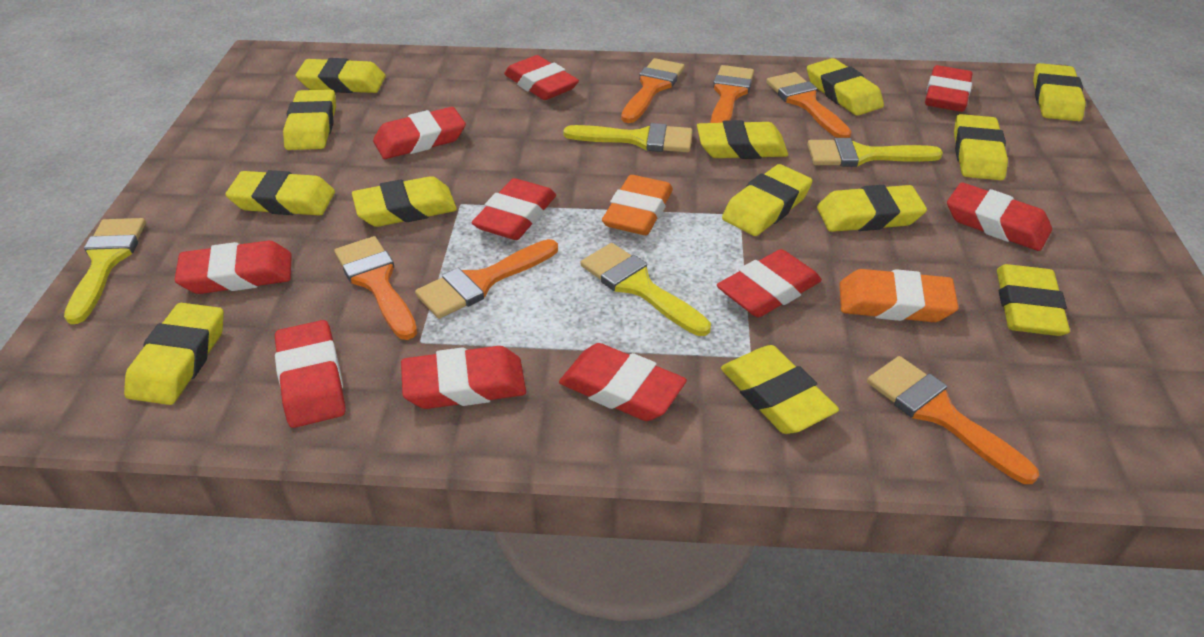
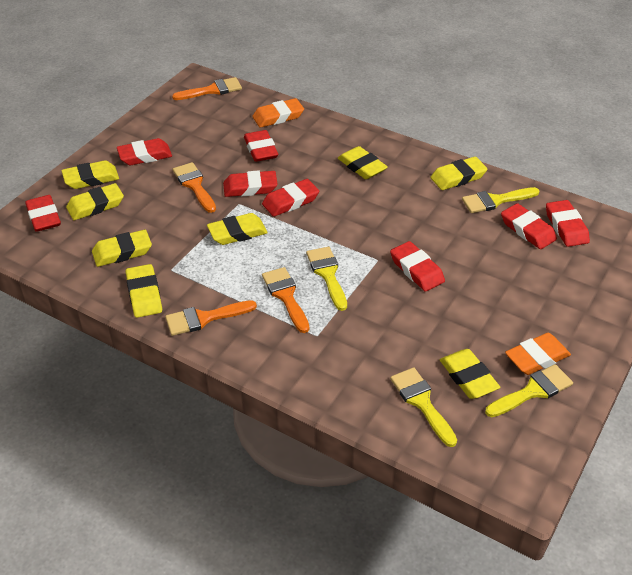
orange brush: 6 -> 4
red eraser: 10 -> 8
yellow eraser: 13 -> 8

